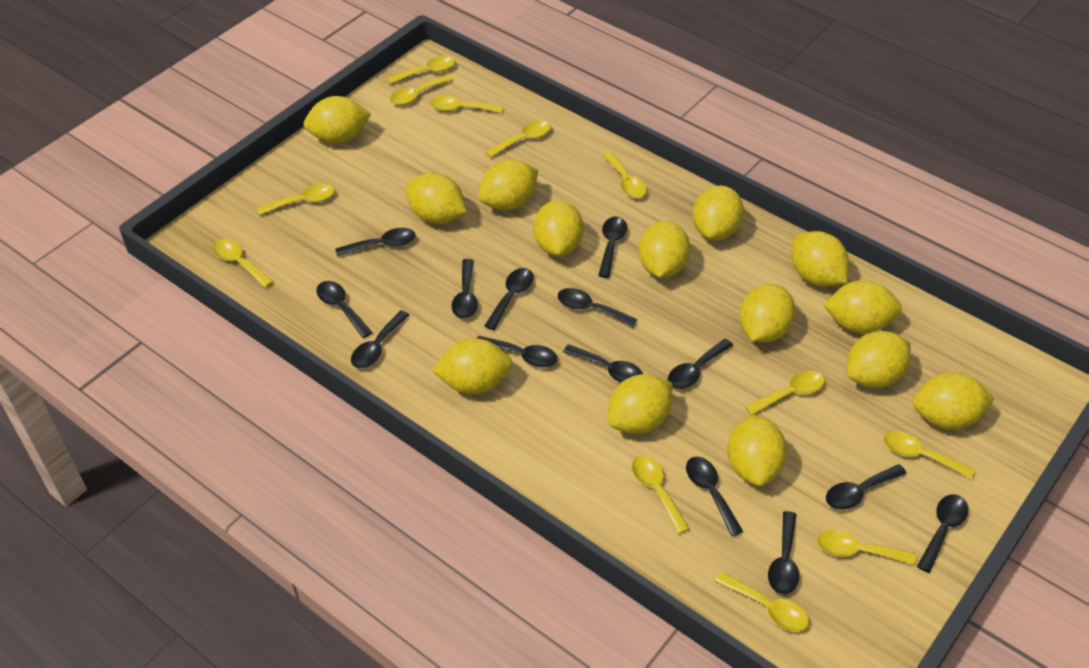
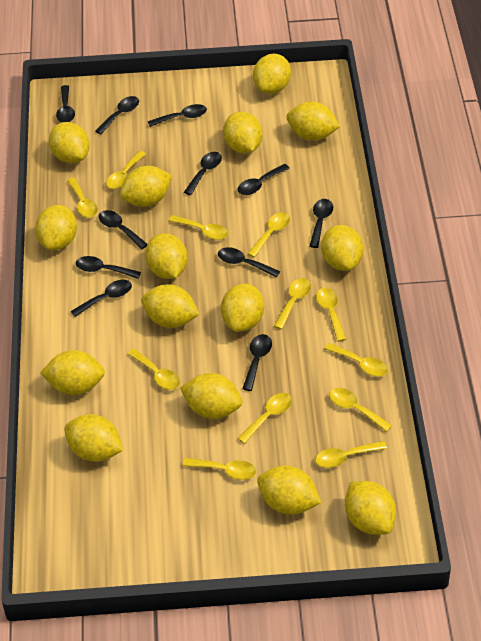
black spoon: 14 -> 11
yellow lemon: 14 -> 15

